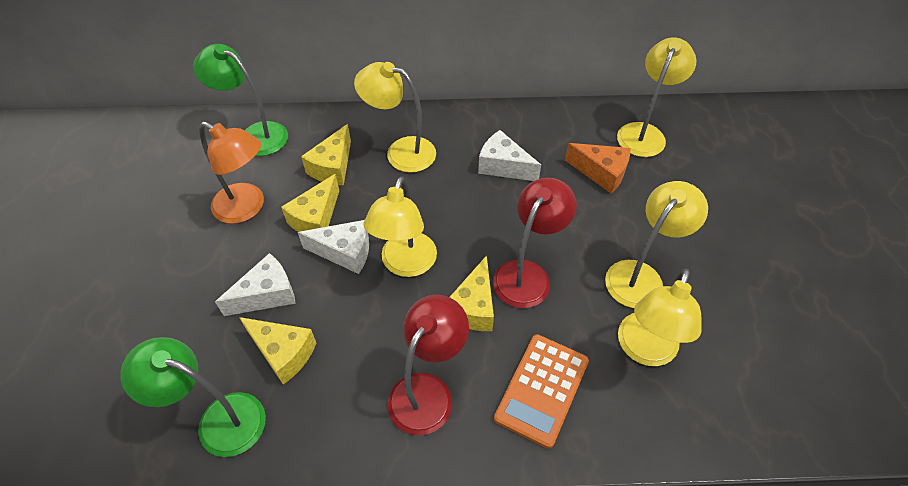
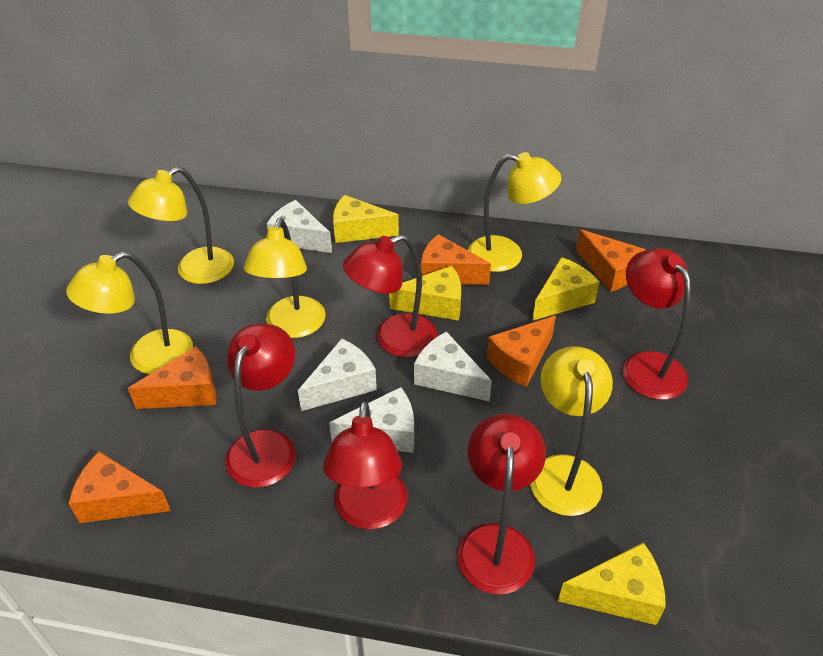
green lamp: 2 -> 0
orange calculator: 1 -> 0
orange cheese: 1 -> 5
orange lamp: 1 -> 0
red lamp: 2 -> 5
white cheese: 3 -> 4

